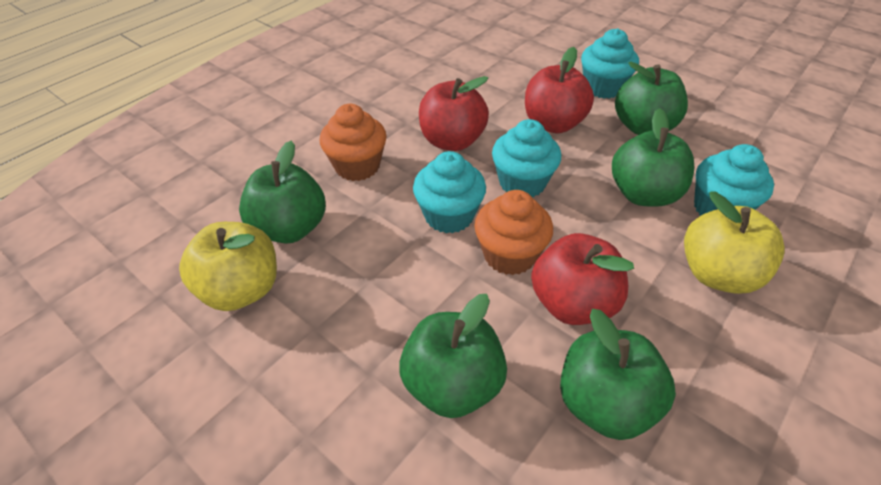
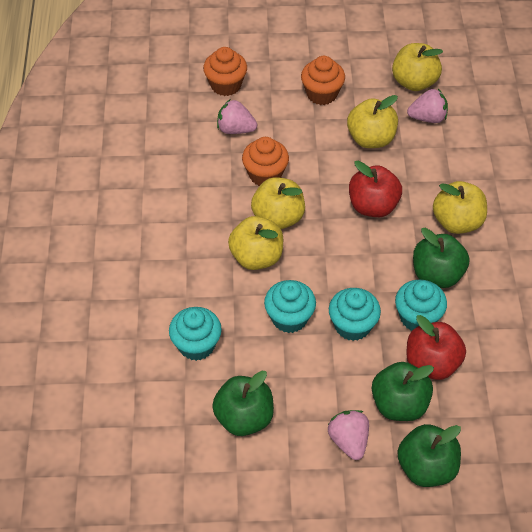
green apple: 5 -> 4
orange cupcake: 2 -> 3
pink strawberry: 0 -> 3
red apple: 3 -> 2
yellow apple: 2 -> 5

